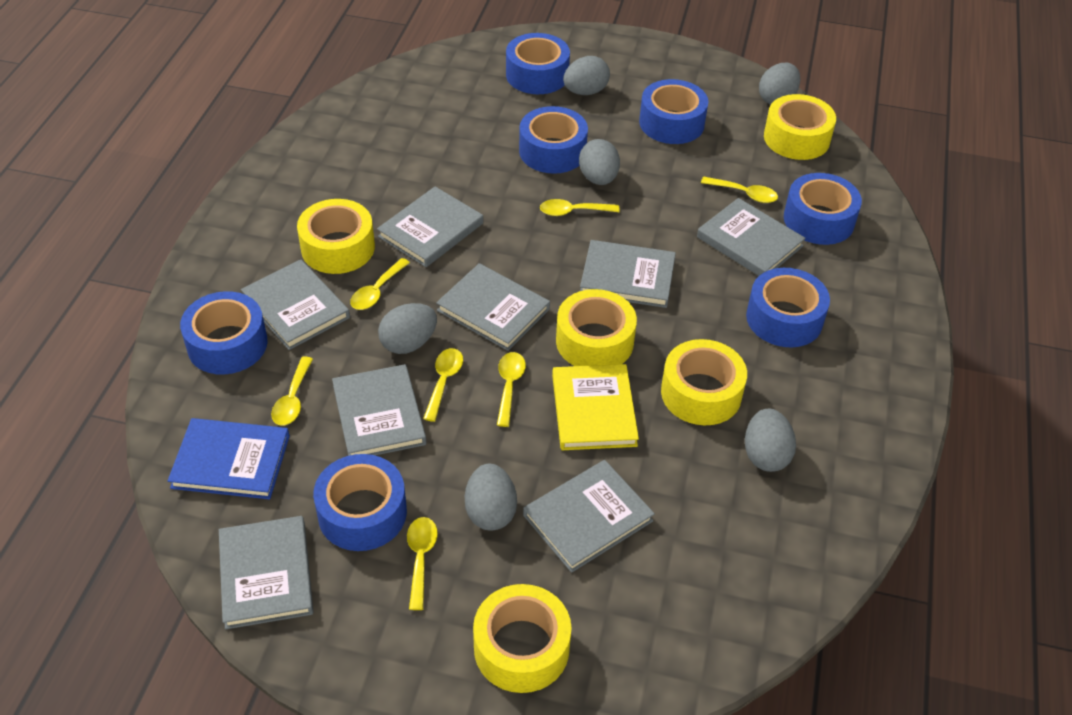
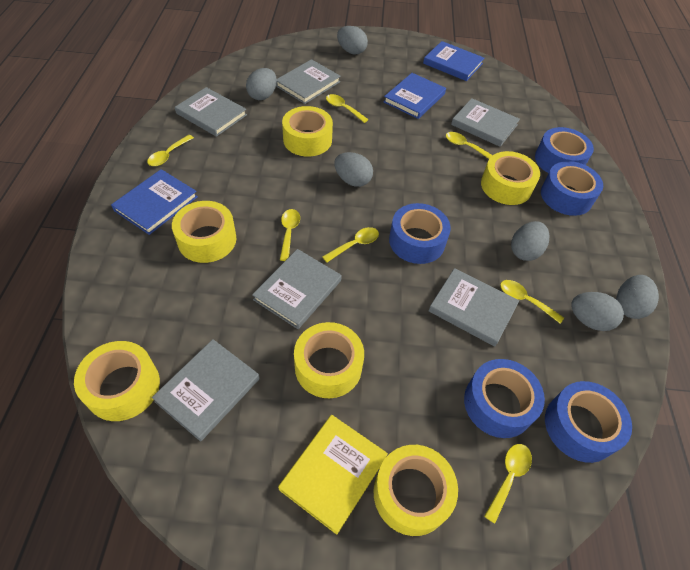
blue book: 1 -> 3
blue tape: 7 -> 5
grey book: 8 -> 6
yellow tape: 5 -> 6

